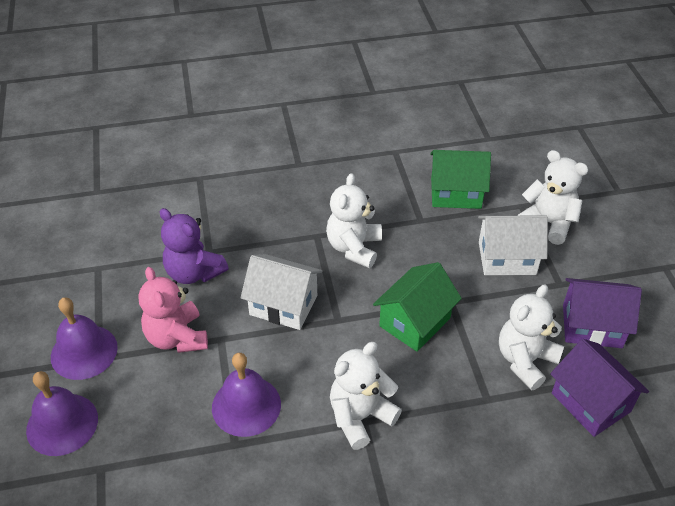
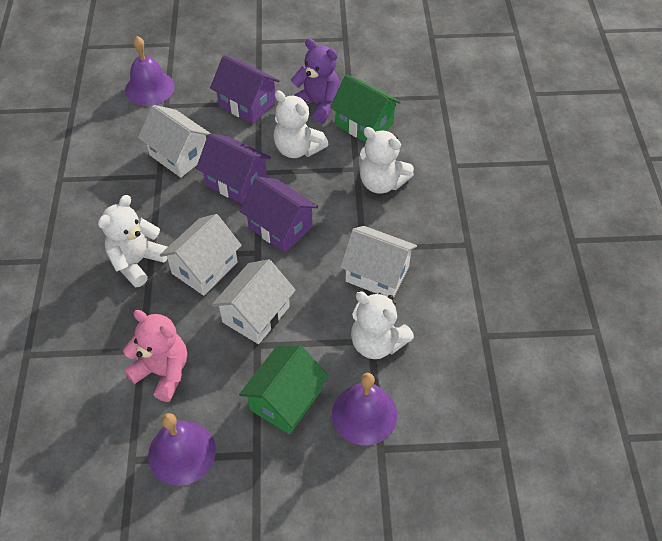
purple house: 2 -> 3
white house: 2 -> 4

